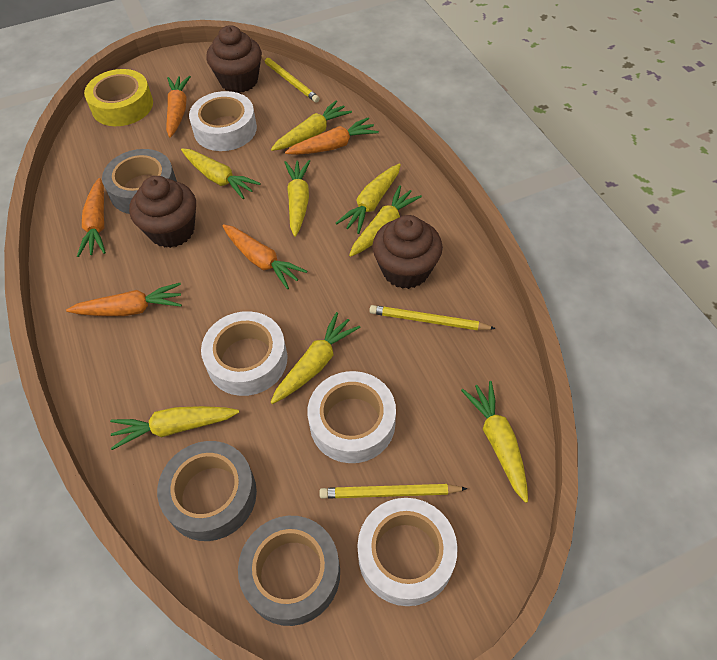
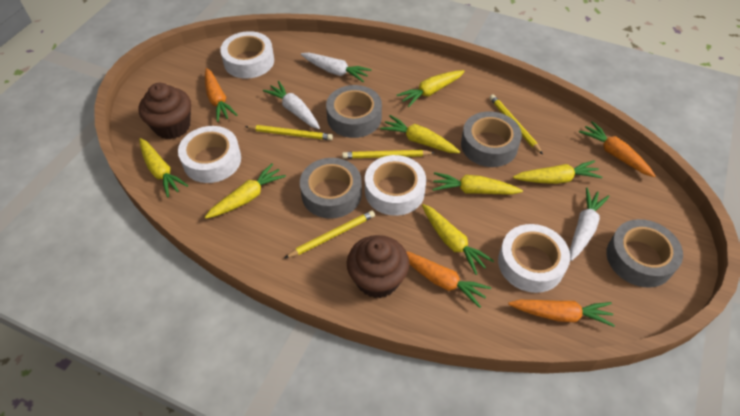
brown cupcake: 3 -> 2
grey tape: 3 -> 4
orange carrot: 5 -> 4
white carrot: 0 -> 3
yellow carrot: 8 -> 7
yellow pencil: 3 -> 4
yellow tape: 1 -> 0

